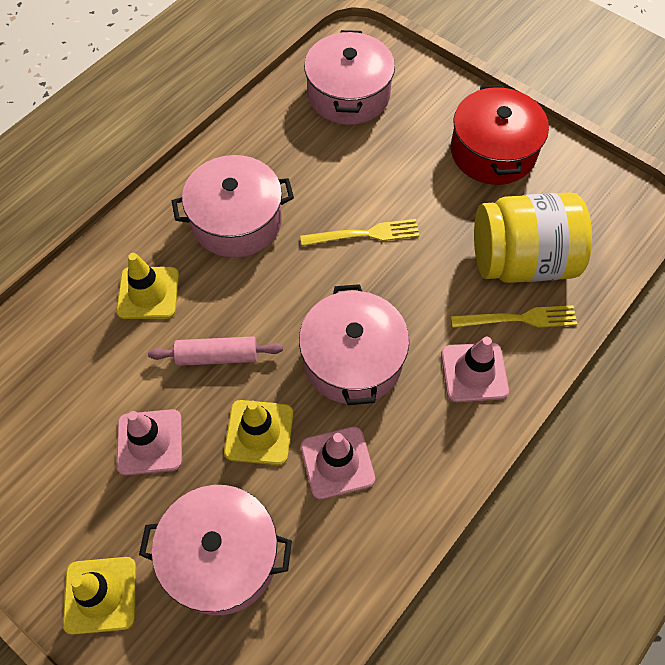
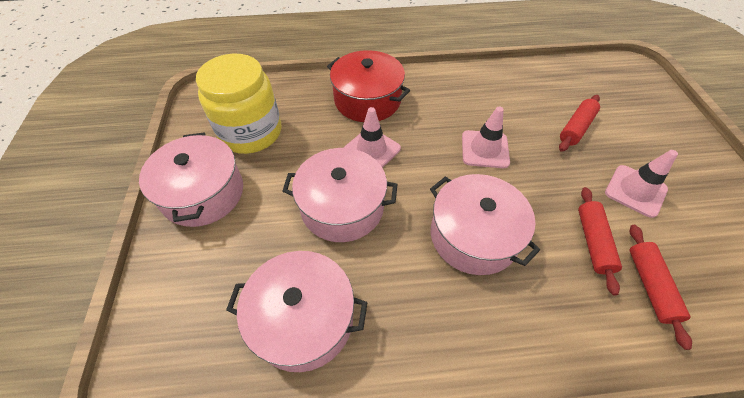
pink rolling pin: 1 -> 0
red rolling pin: 0 -> 3
yellow fork: 2 -> 0
yellow traffic cone: 3 -> 0

